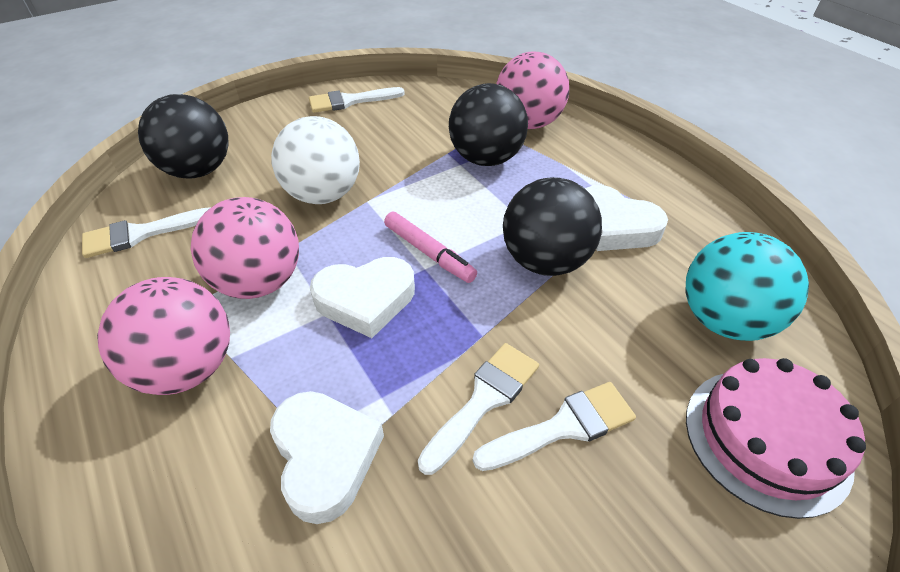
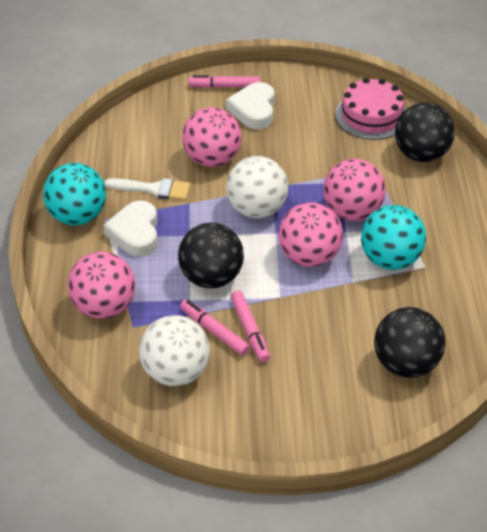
pink ball: 3 -> 4
pink marker: 1 -> 3
turquoise ball: 1 -> 2
white ball: 1 -> 2
white brush: 4 -> 1
white heart: 3 -> 2

